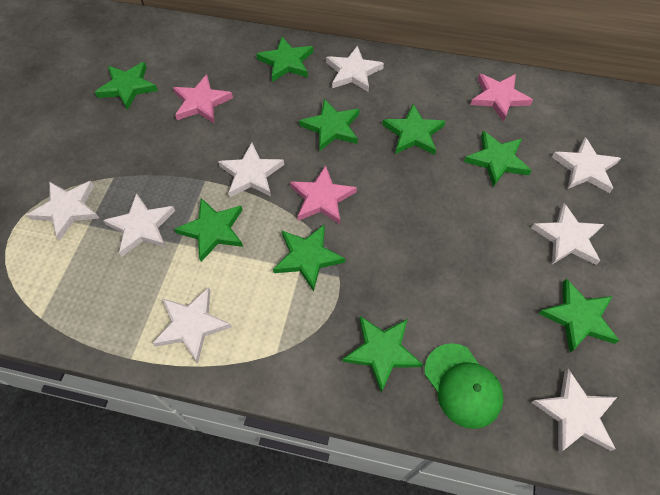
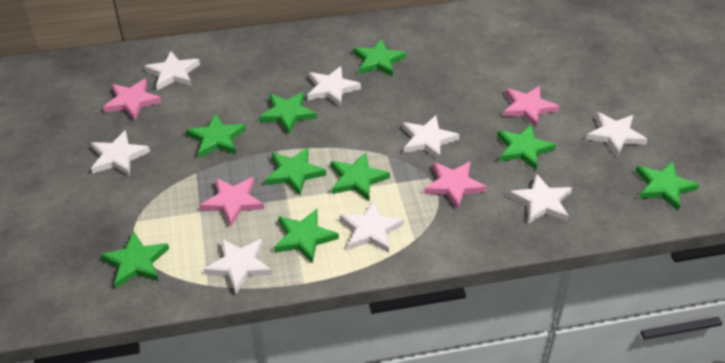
green cap: 1 -> 0
pink star: 3 -> 4

